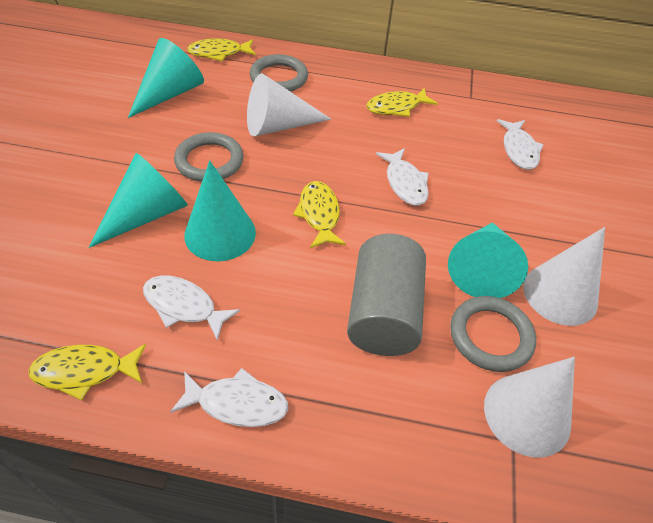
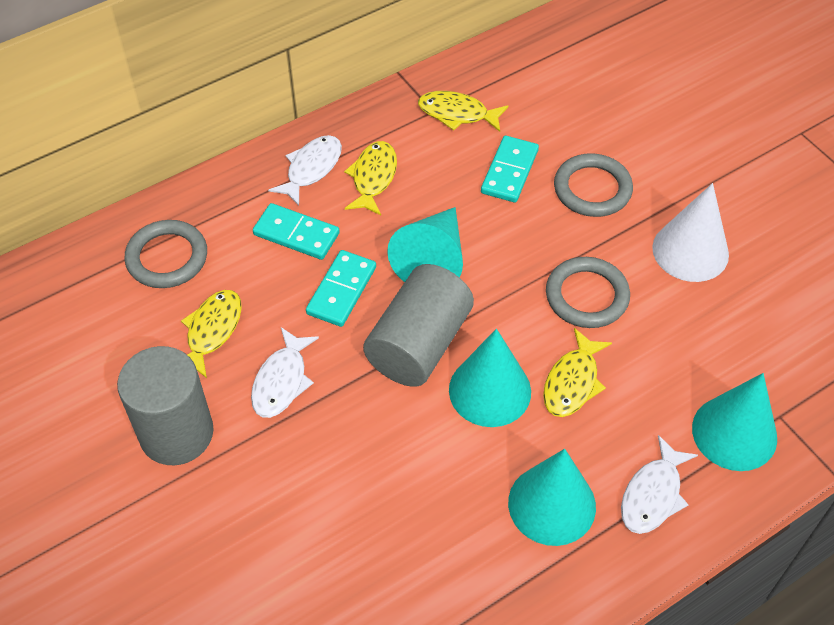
grey cylinder: 1 -> 2
turquoise domino: 0 -> 3
white cone: 3 -> 1
white fish: 4 -> 3

